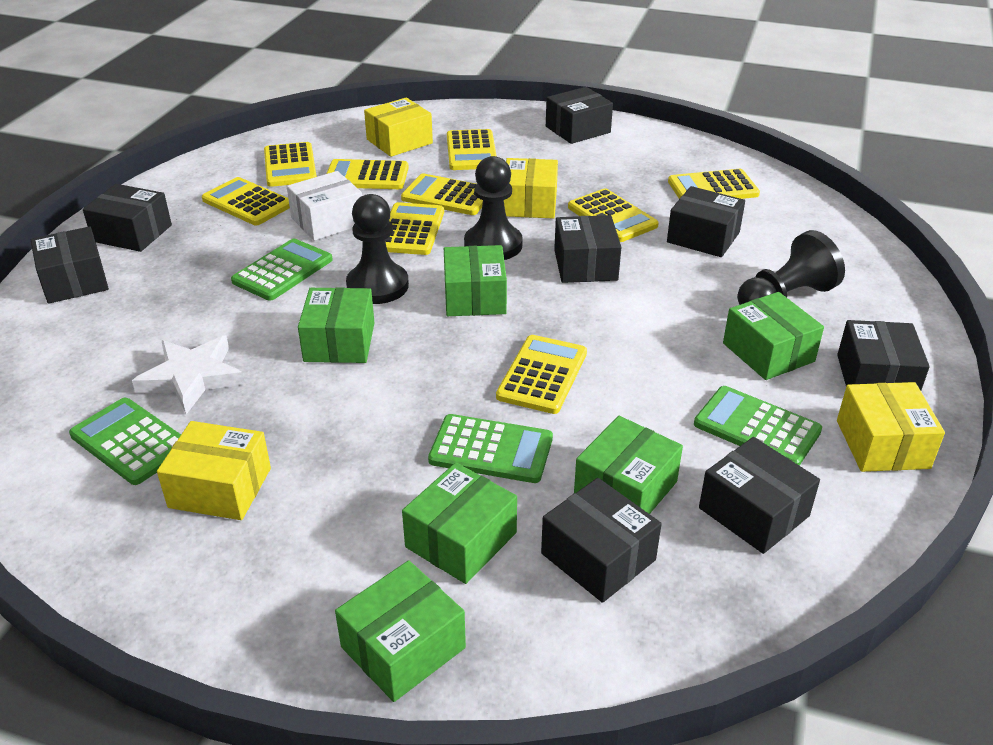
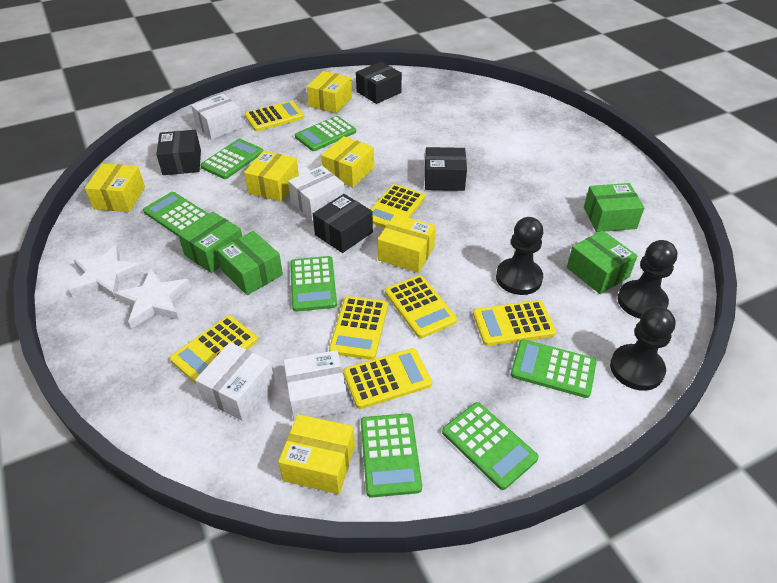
black box: 8 -> 4
green box: 6 -> 4
green calculator: 4 -> 7
white box: 1 -> 4
white star: 1 -> 2
yellow box: 4 -> 6
yellow calculator: 9 -> 7

